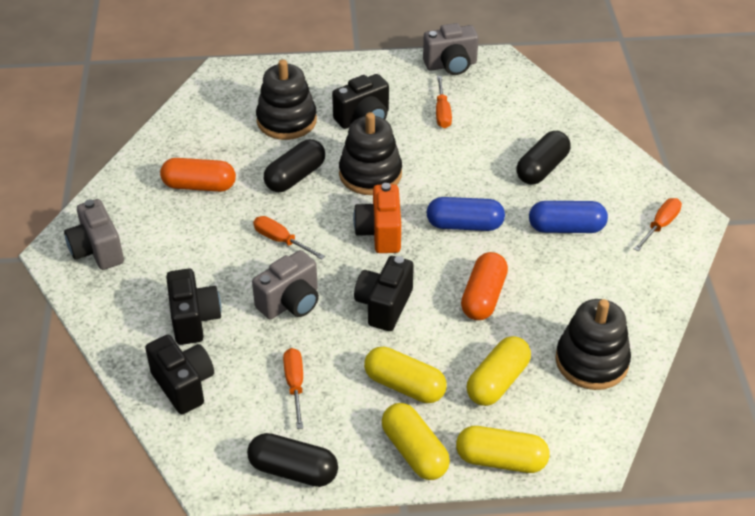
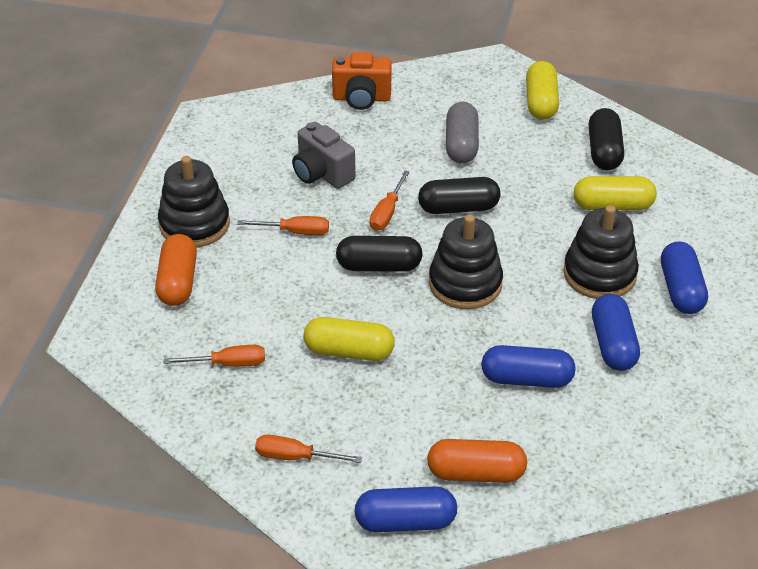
black camera: 4 -> 0
blue capsule: 2 -> 4
grey camera: 3 -> 1
grey capsule: 0 -> 1
yellow capsule: 4 -> 3

